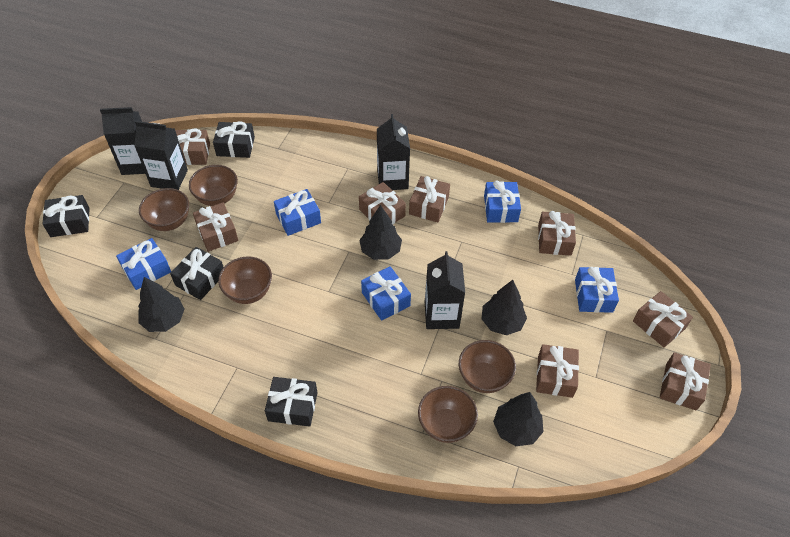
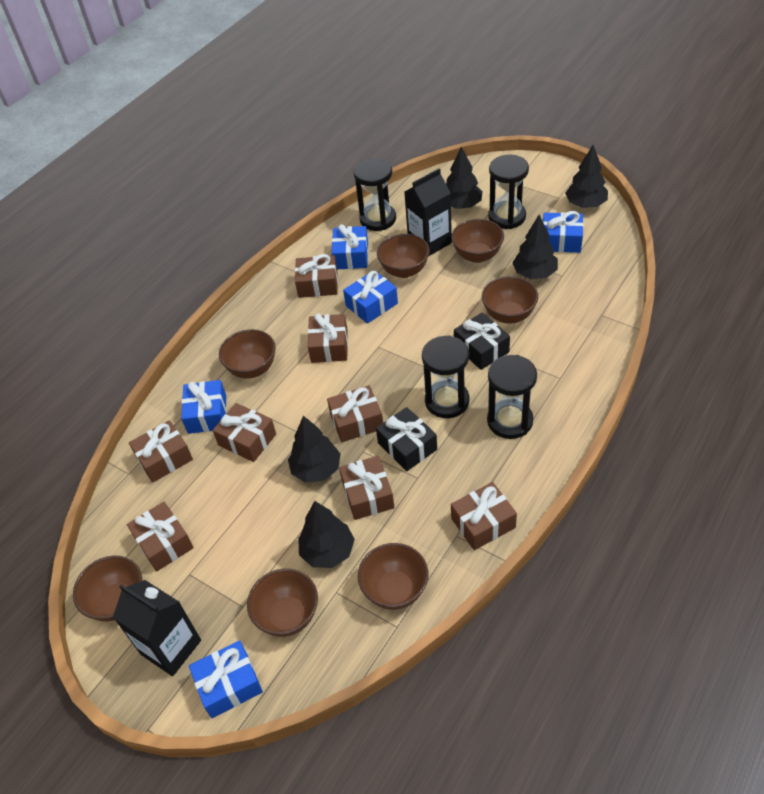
black carton: 4 -> 2
black gift: 4 -> 2
black hourglass: 0 -> 4
black tree: 4 -> 5
brown bowl: 5 -> 7

